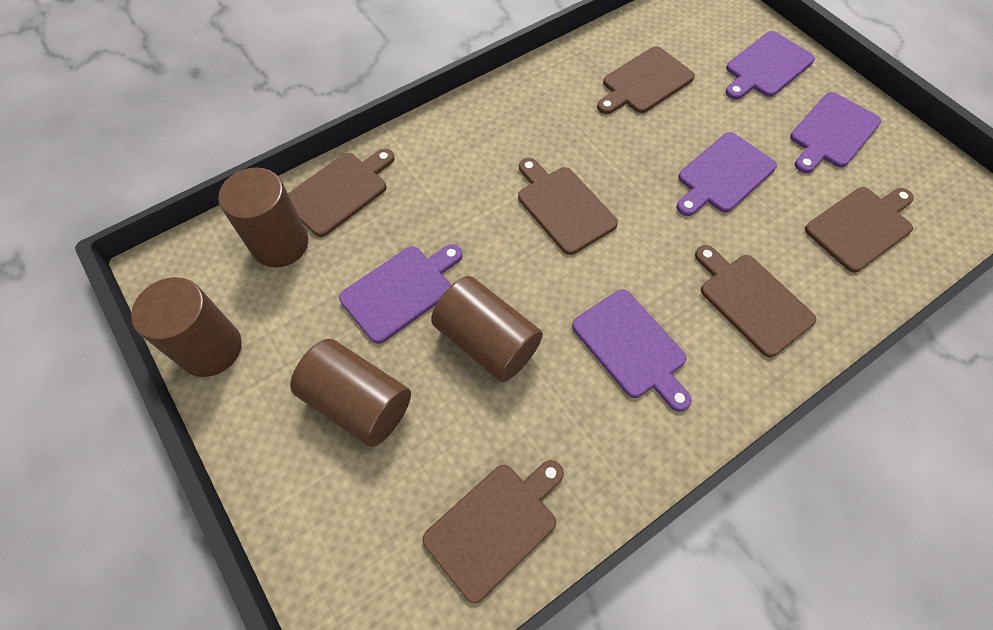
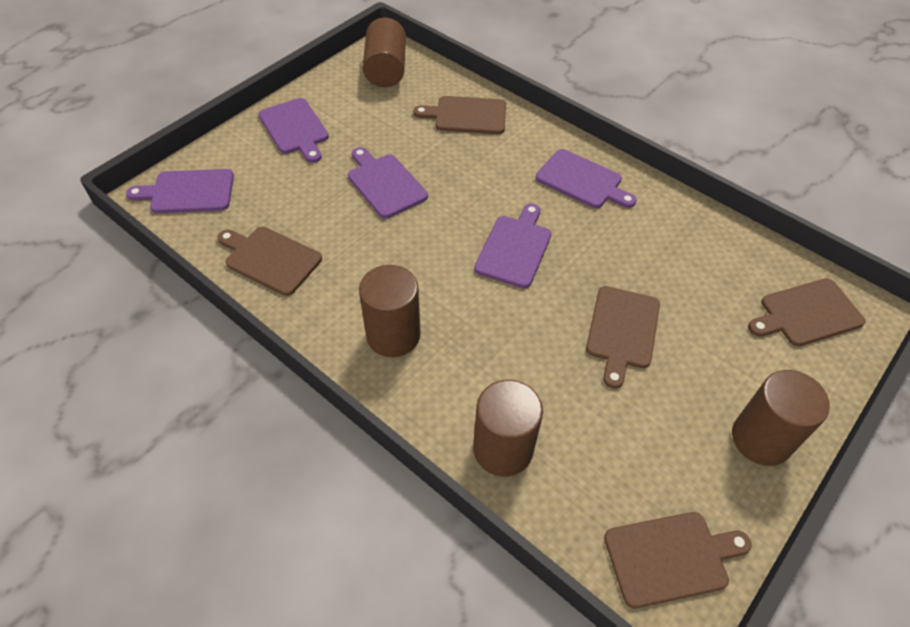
brown cutting board: 6 -> 5

